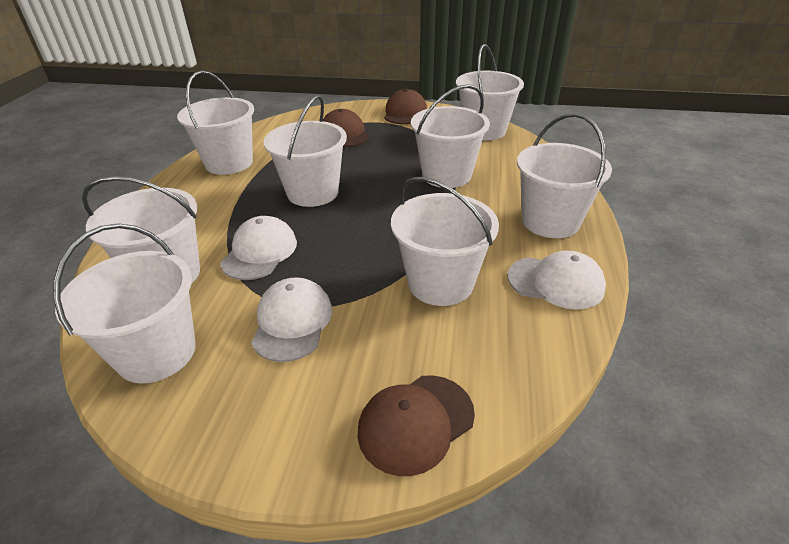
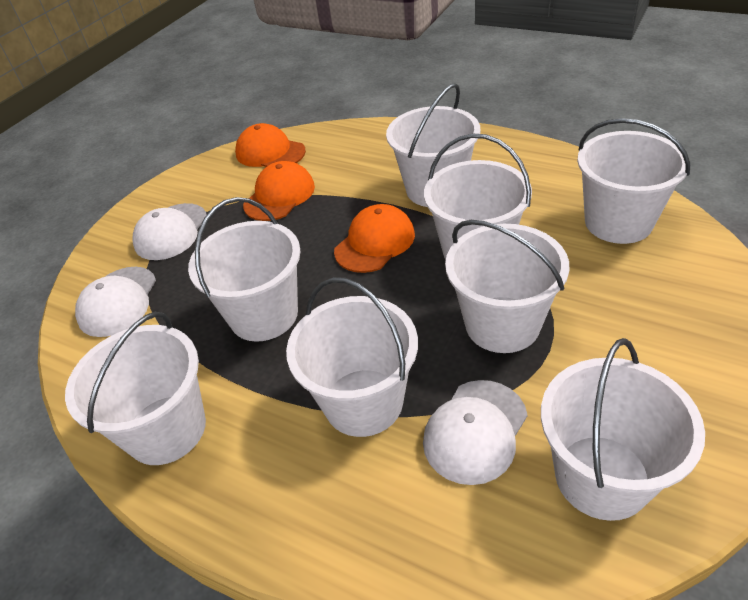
brown cap: 3 -> 0
orange cap: 0 -> 3

